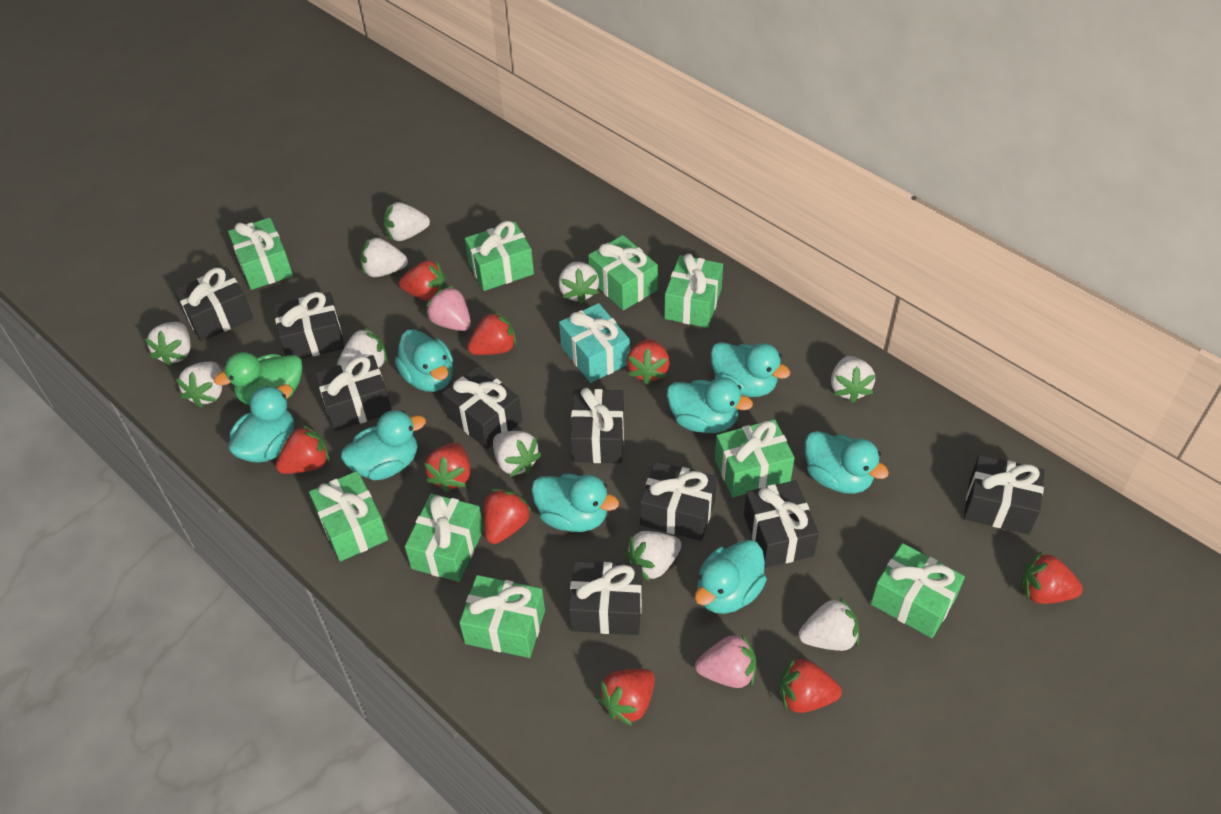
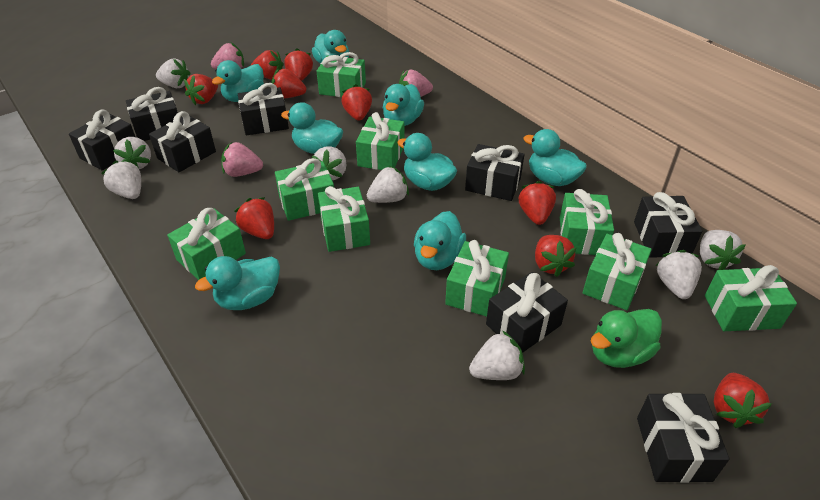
black gift: 9 -> 8
pink strawberry: 2 -> 3
turquoise gift: 1 -> 0
white strawberry: 10 -> 8

